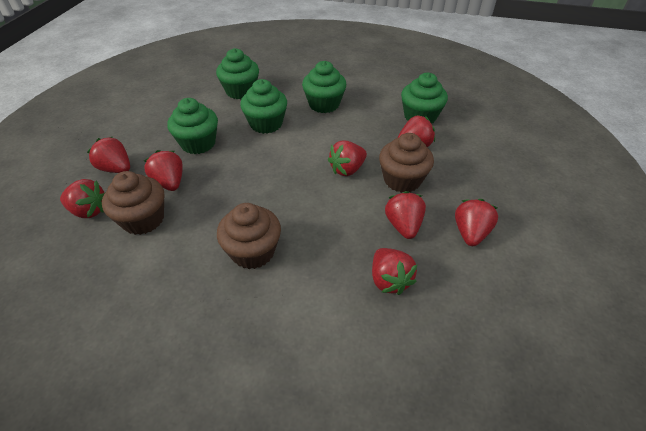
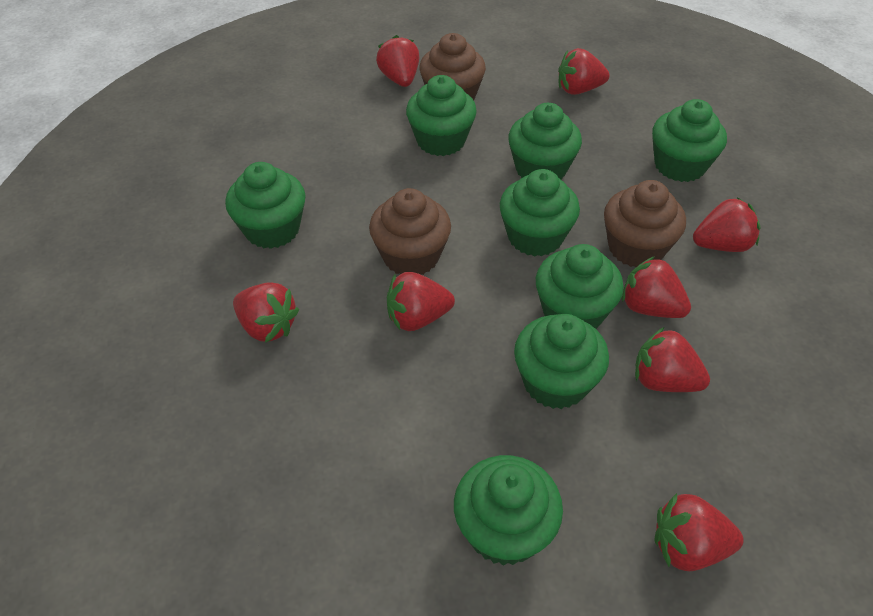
green cupcake: 5 -> 8

